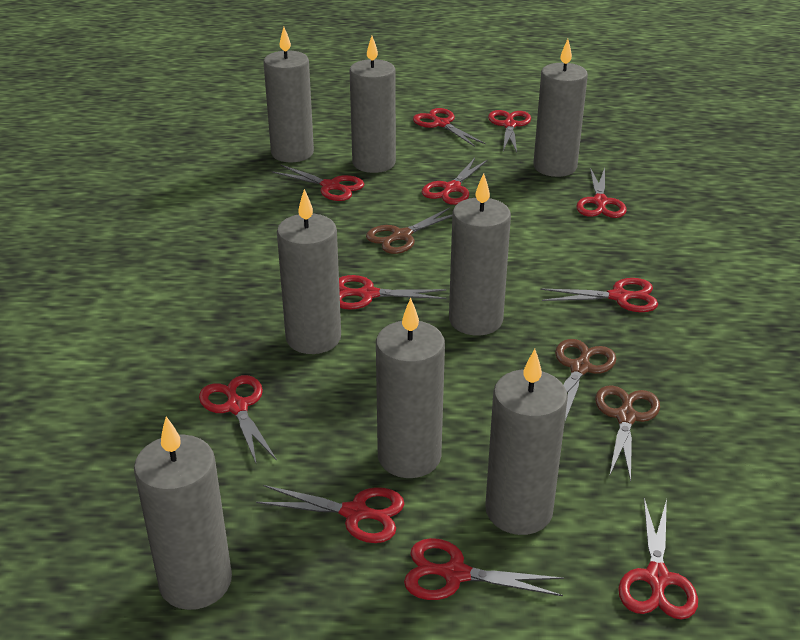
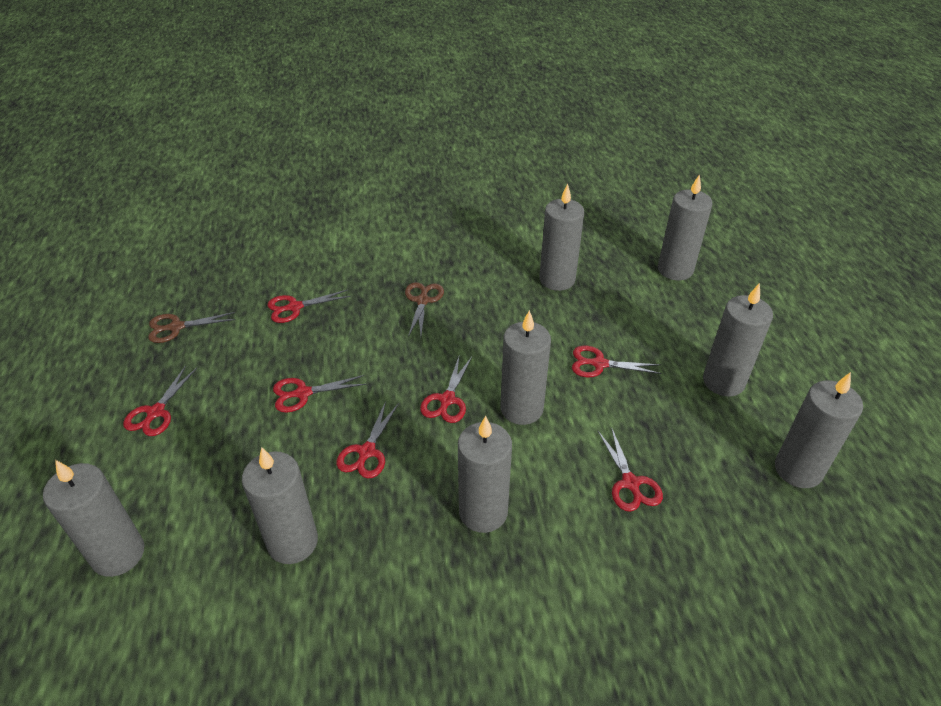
brown scissors: 3 -> 2
red scissors: 11 -> 7

